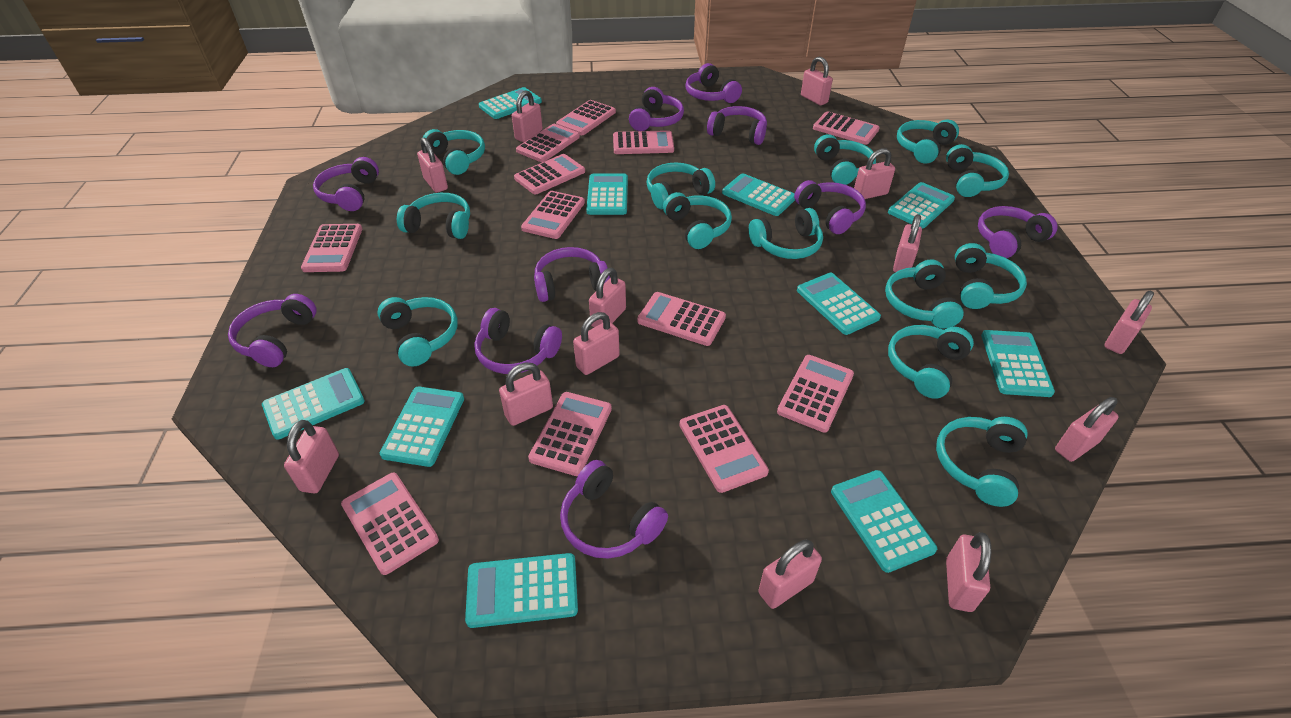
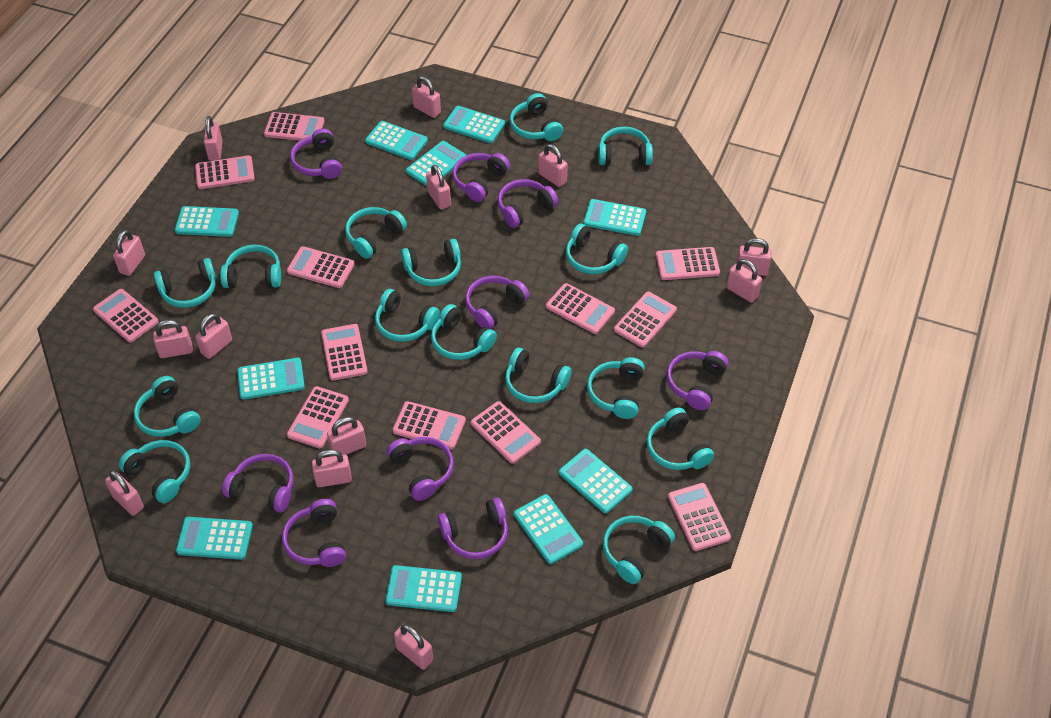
purple headphones: 10 -> 9
turquoise headphones: 13 -> 15

